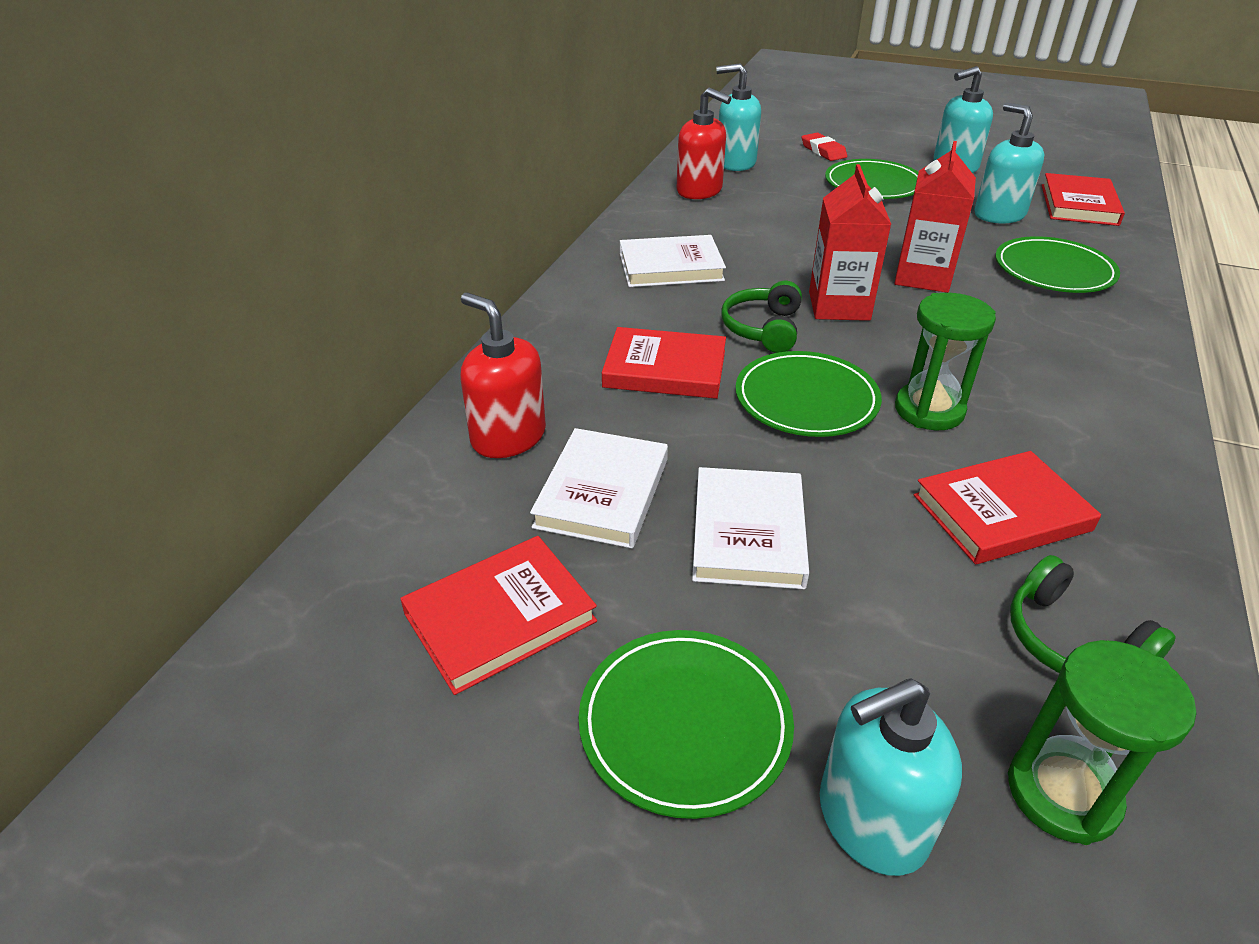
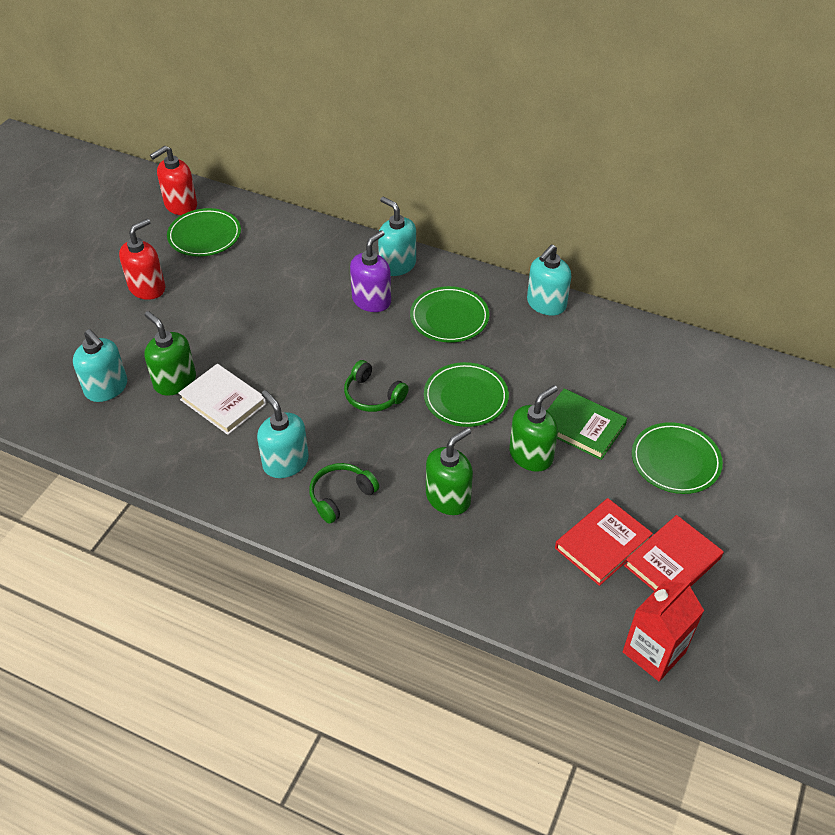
green book: 0 -> 1
green hourglass: 2 -> 0
green soap dispenser: 0 -> 3
purple soap dispenser: 0 -> 1
red book: 4 -> 2
red carton: 2 -> 1
red eraser: 1 -> 0
white book: 3 -> 1

